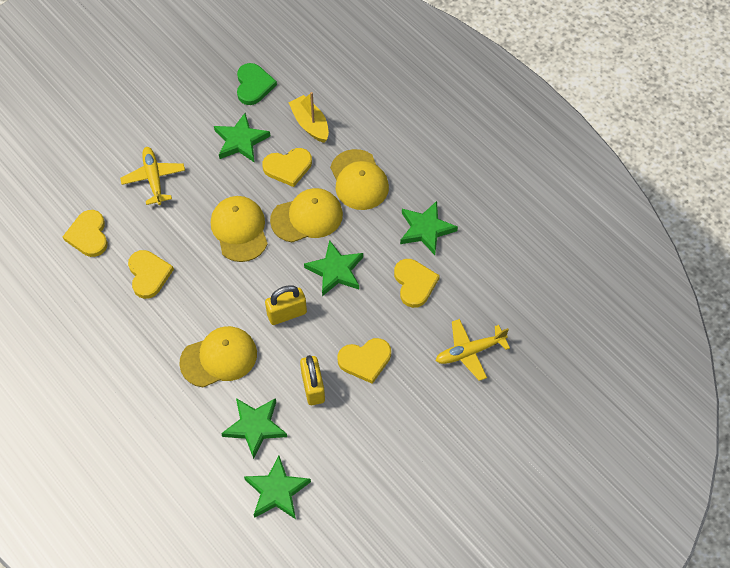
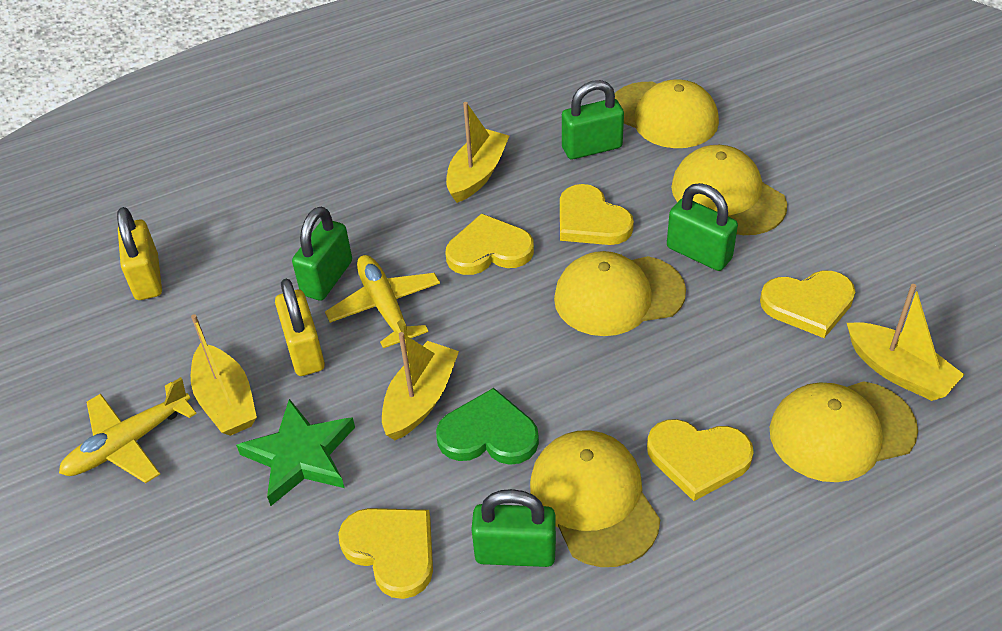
green padlock: 0 -> 4
green star: 5 -> 1
yellow boat: 1 -> 4
yellow cap: 4 -> 5

